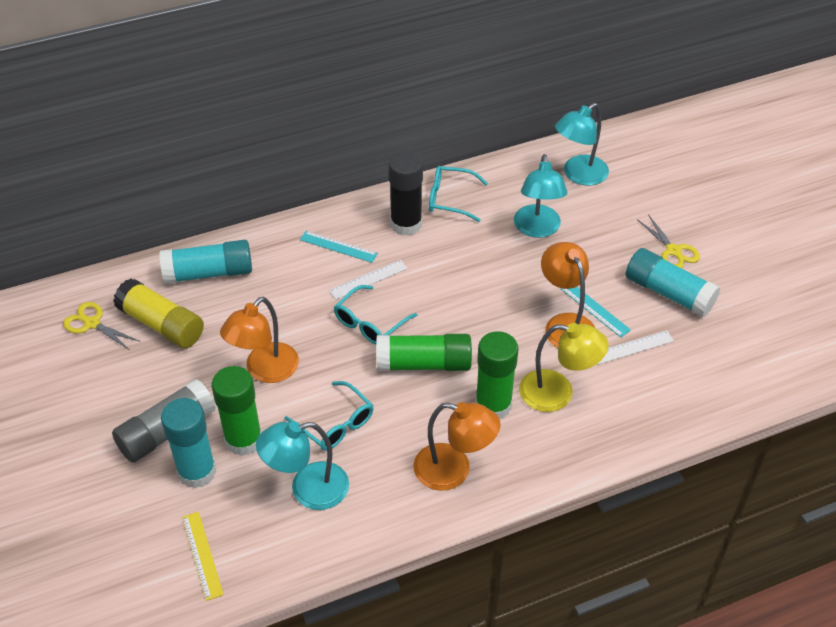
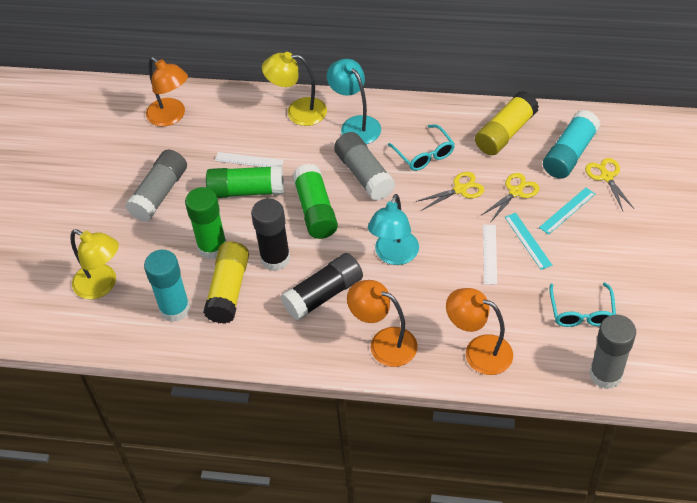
black glue stick: 1 -> 2
grey glue stick: 1 -> 3
turquoise glasses: 3 -> 2
turquoise glue stick: 3 -> 2
turquoise lamp: 3 -> 2
yellow glue stick: 1 -> 2
yellow lamp: 1 -> 2
yellow ruler: 1 -> 0
yellow scissors: 2 -> 3

